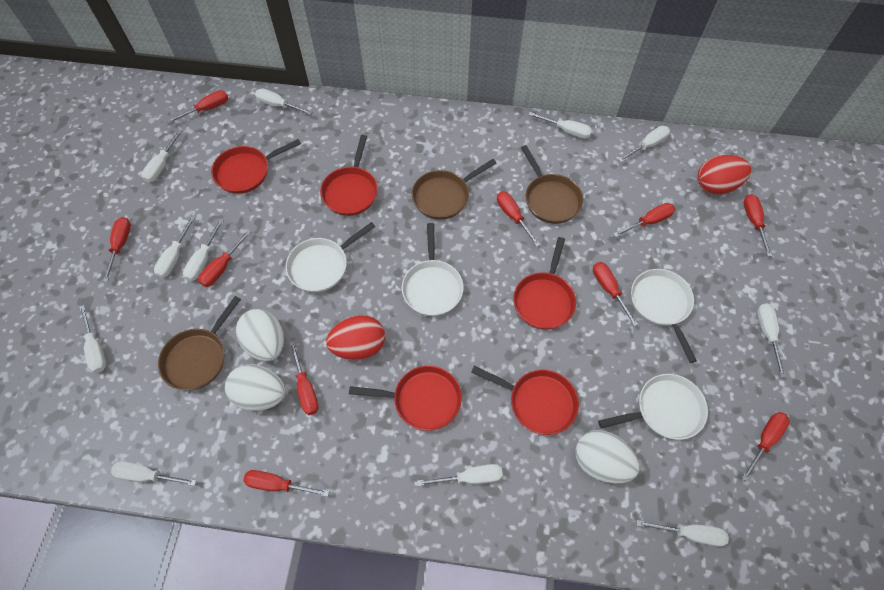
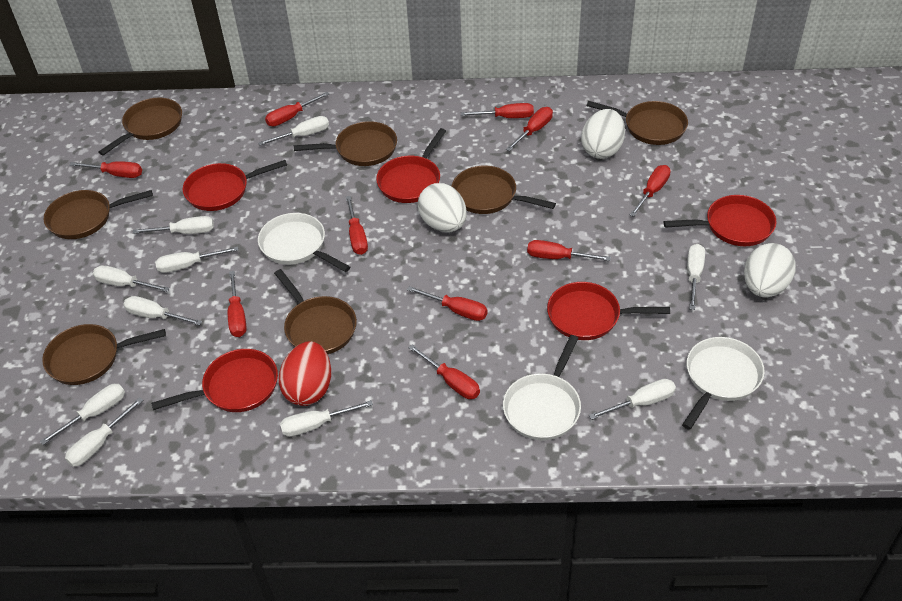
brown pan: 3 -> 7
red egg: 2 -> 1
white pan: 4 -> 3
white screwdriver: 11 -> 10

